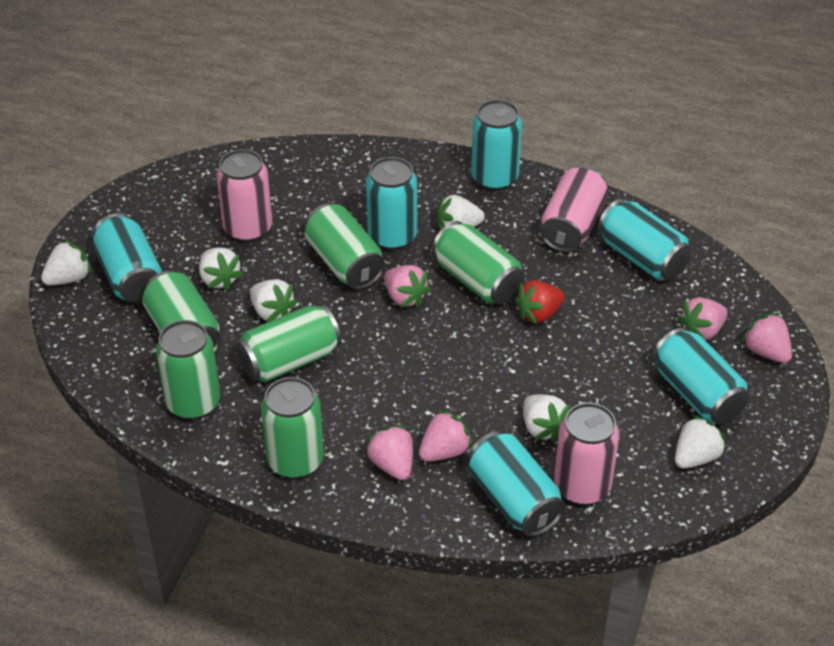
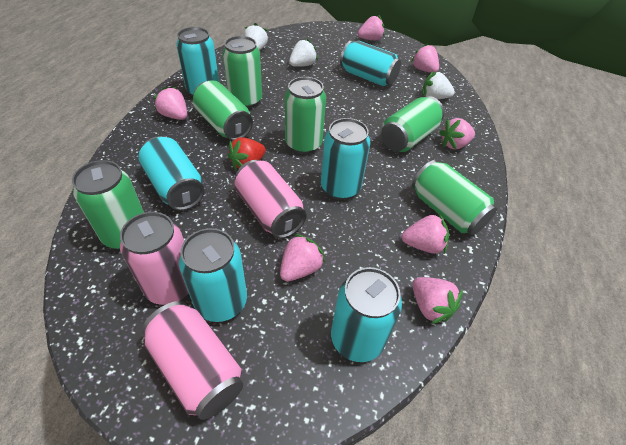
pink strawberry: 5 -> 7
white strawberry: 6 -> 3

